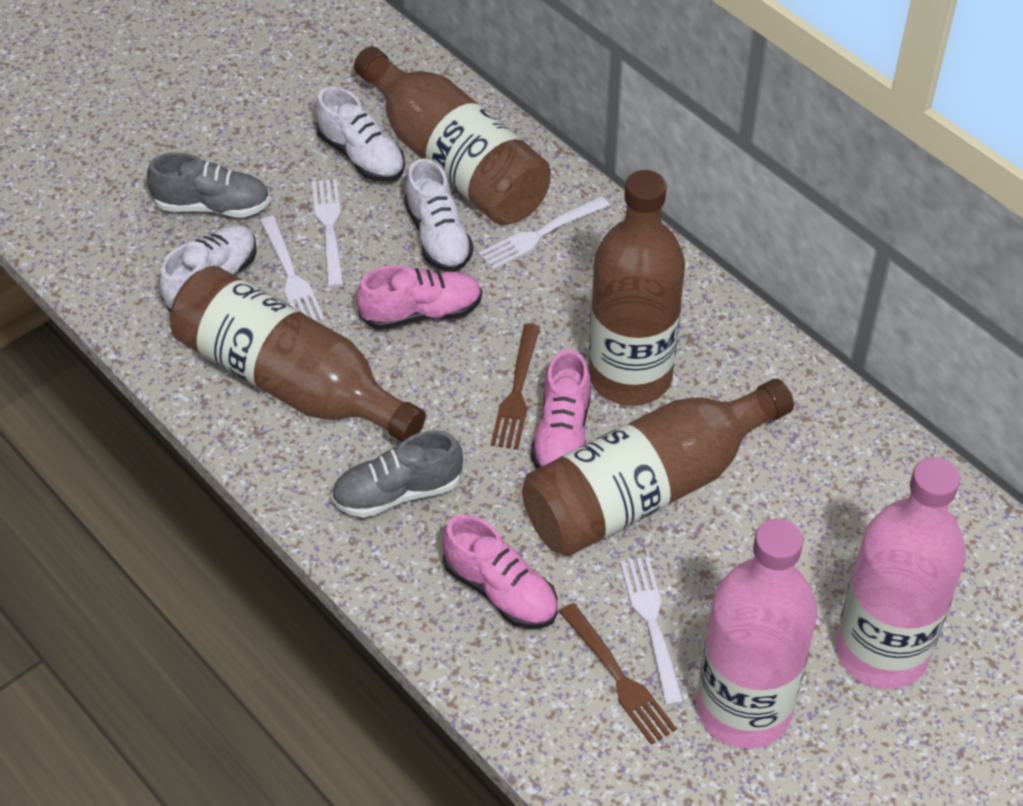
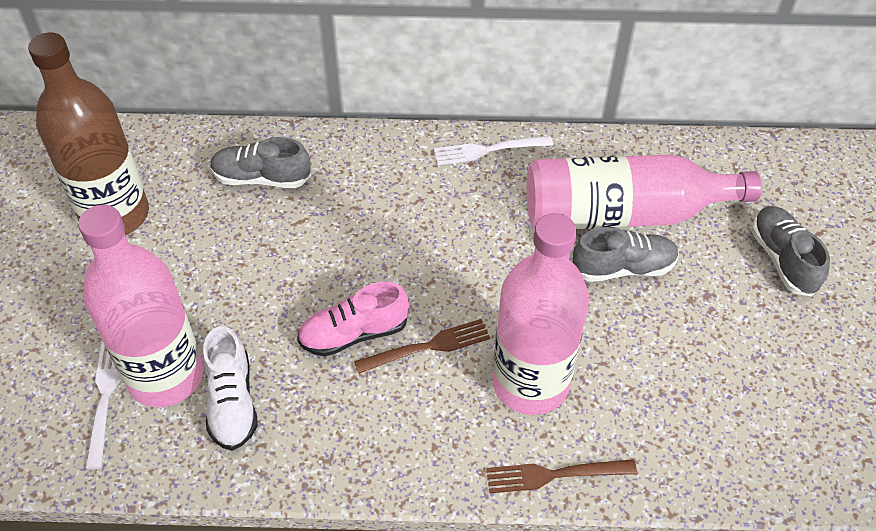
brown bottle: 4 -> 1
grey shoe: 2 -> 3
pink bottle: 2 -> 3
pink shoe: 3 -> 1
white fork: 4 -> 2
white shoe: 3 -> 1

